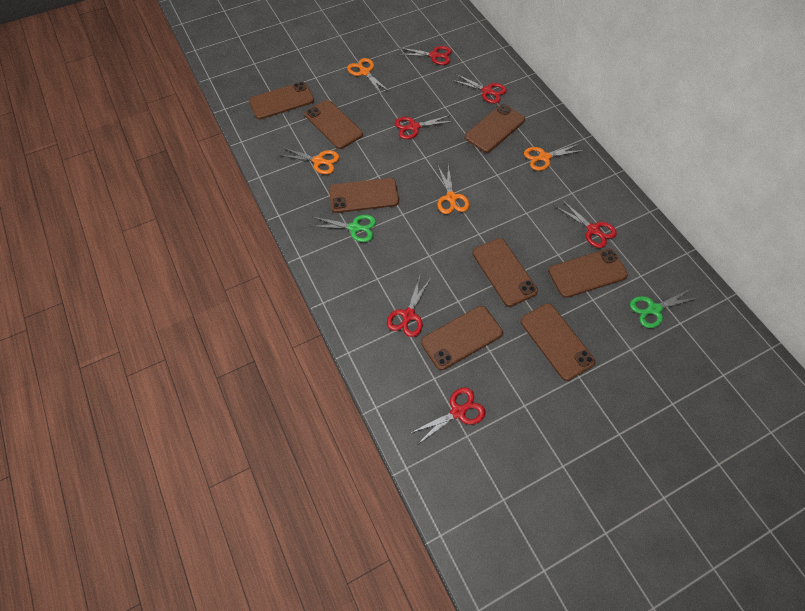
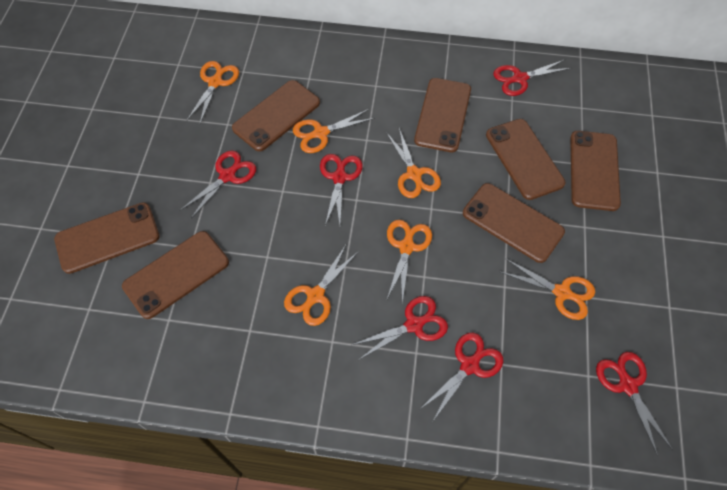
brown phone: 8 -> 7
green scissors: 2 -> 0
orange scissors: 4 -> 6

